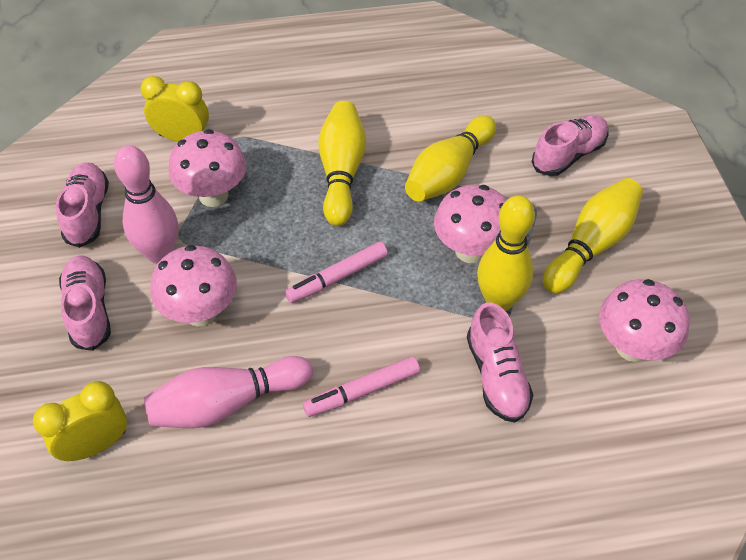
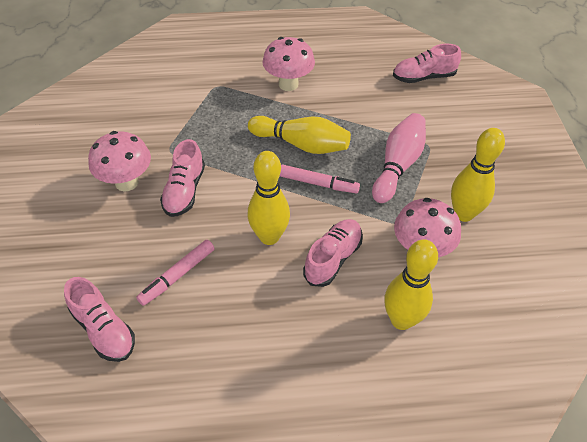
pink bowling pin: 2 -> 1
pink mushroom: 4 -> 3
yellow clock: 2 -> 0

